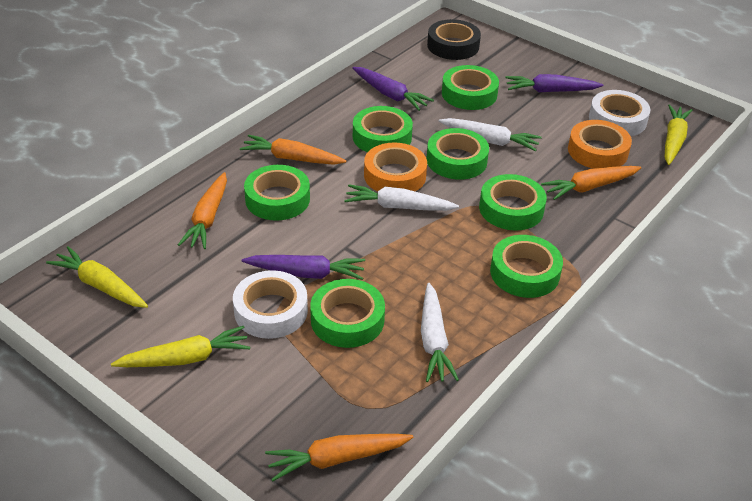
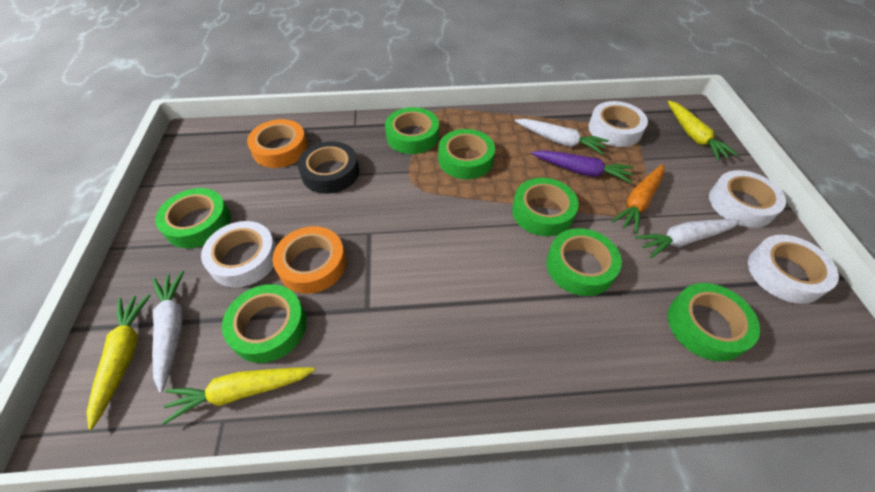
orange carrot: 4 -> 1
purple carrot: 3 -> 1
white tape: 2 -> 4

